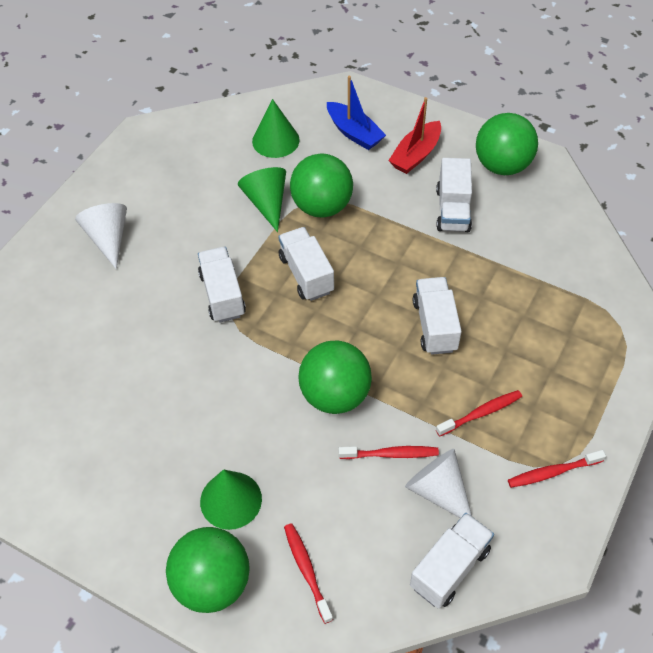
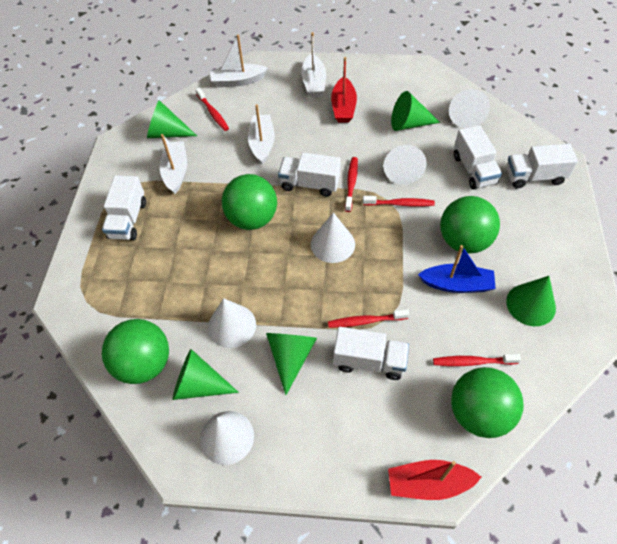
green cone: 3 -> 5
red boat: 1 -> 2
red toothbrush: 4 -> 5
white boat: 0 -> 4
white cone: 2 -> 5

